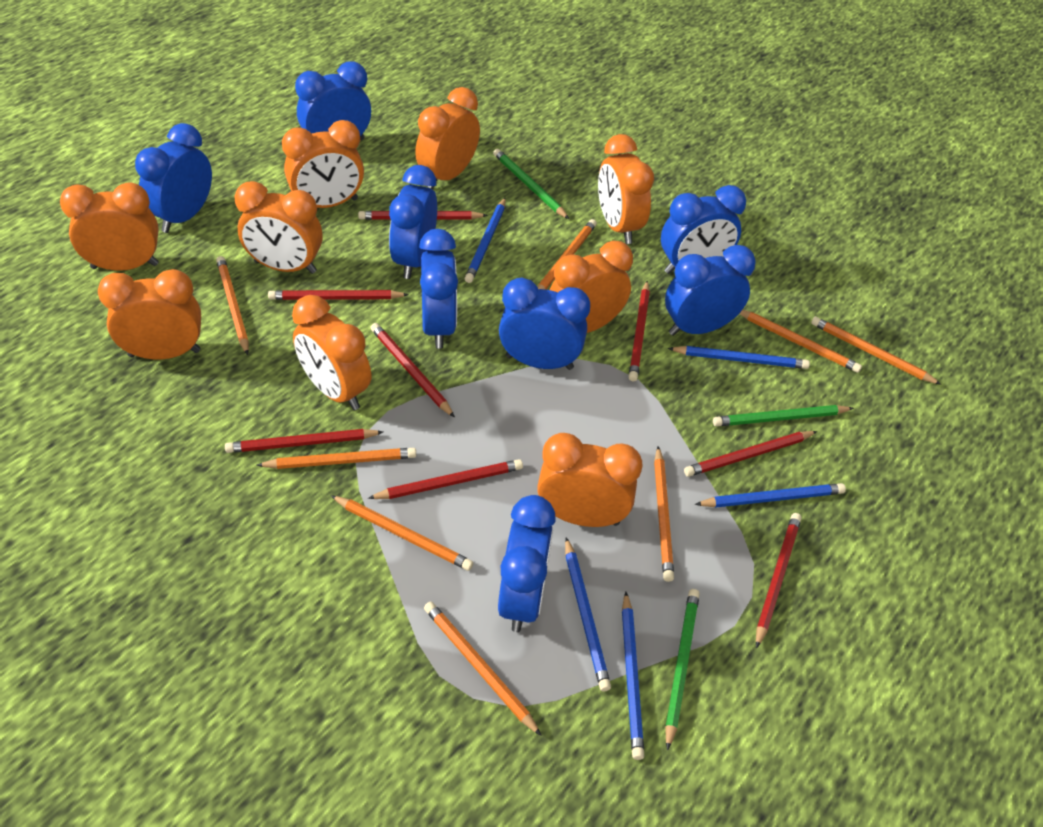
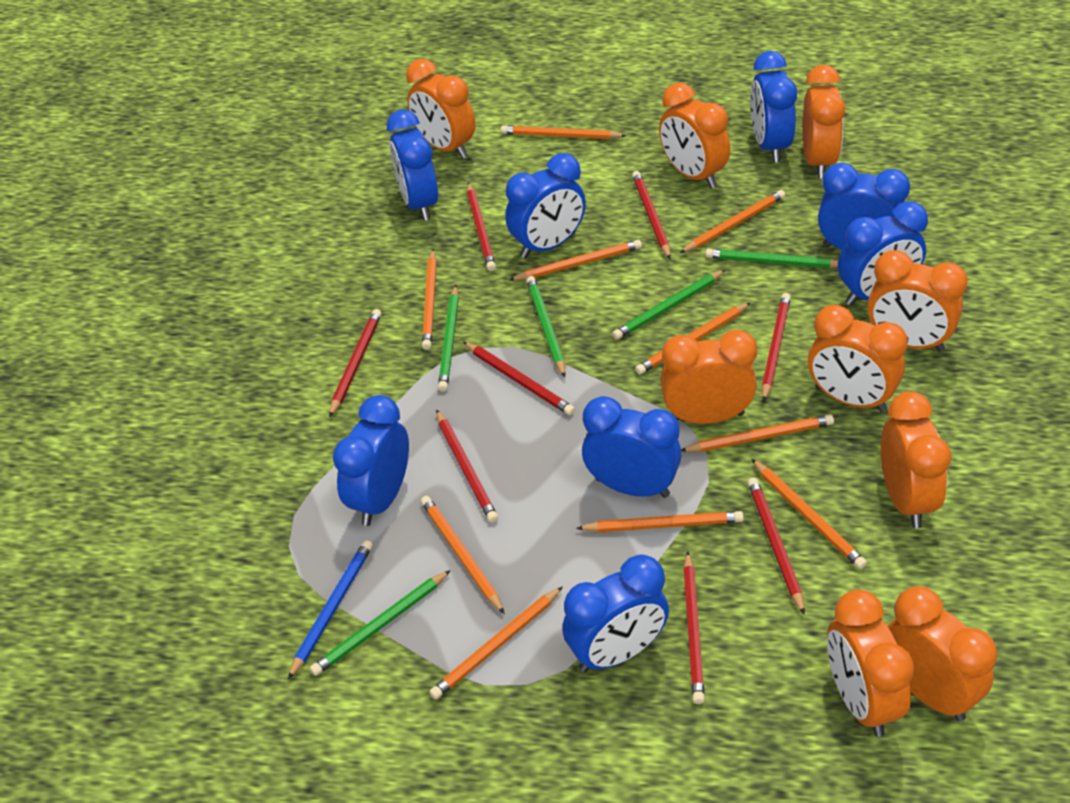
blue pencil: 5 -> 1
green pencil: 3 -> 5
orange pencil: 8 -> 10

